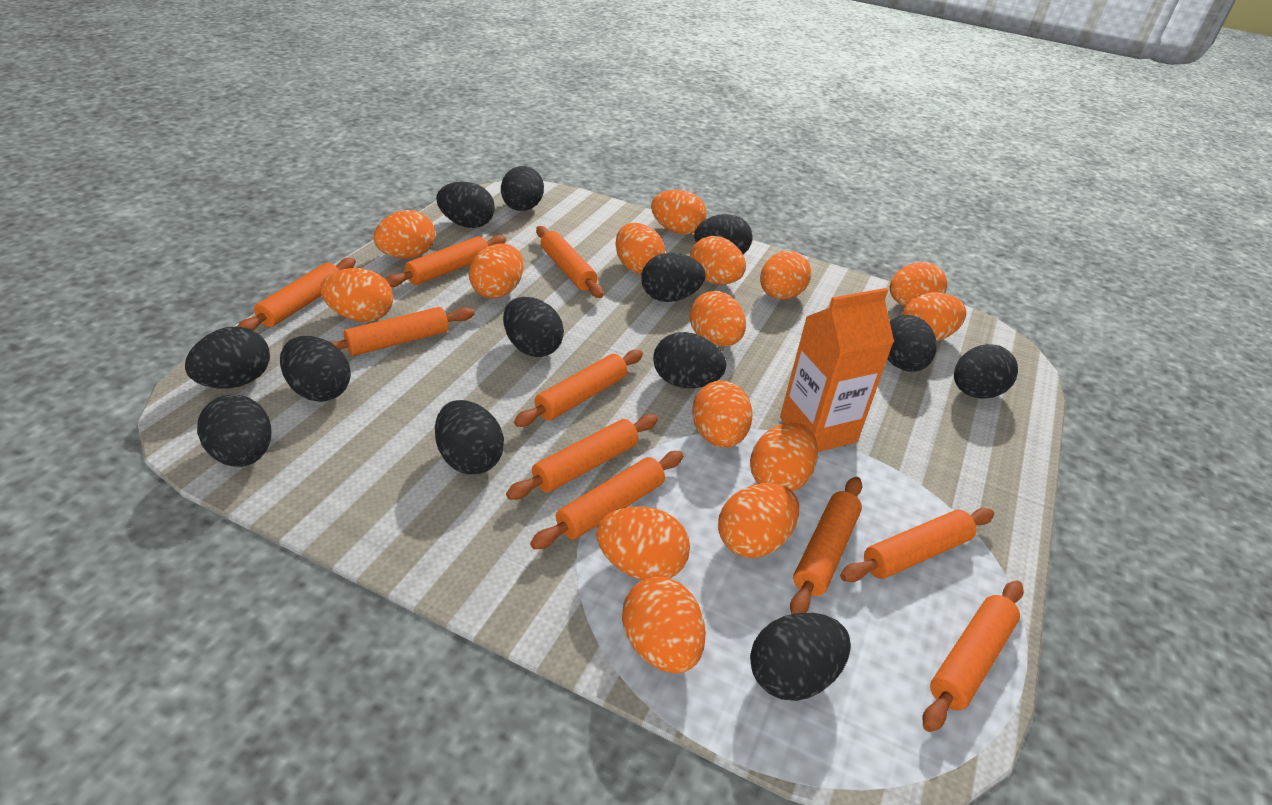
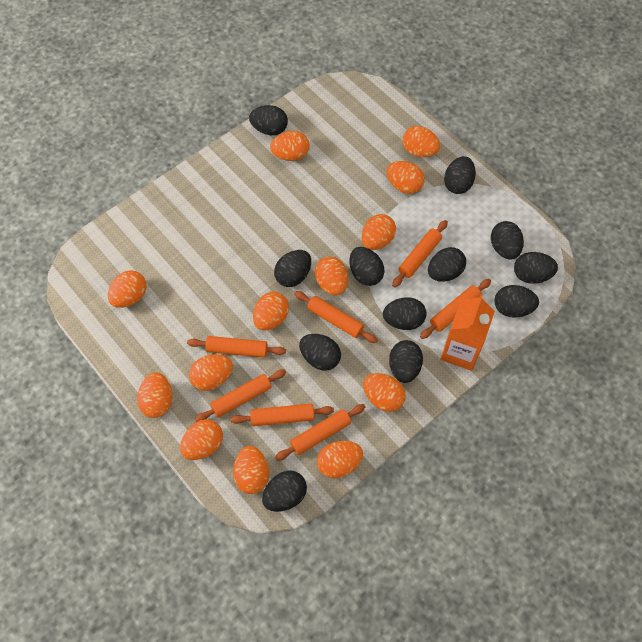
black egg: 13 -> 12
orange egg: 15 -> 13
orange rolling pin: 10 -> 7

